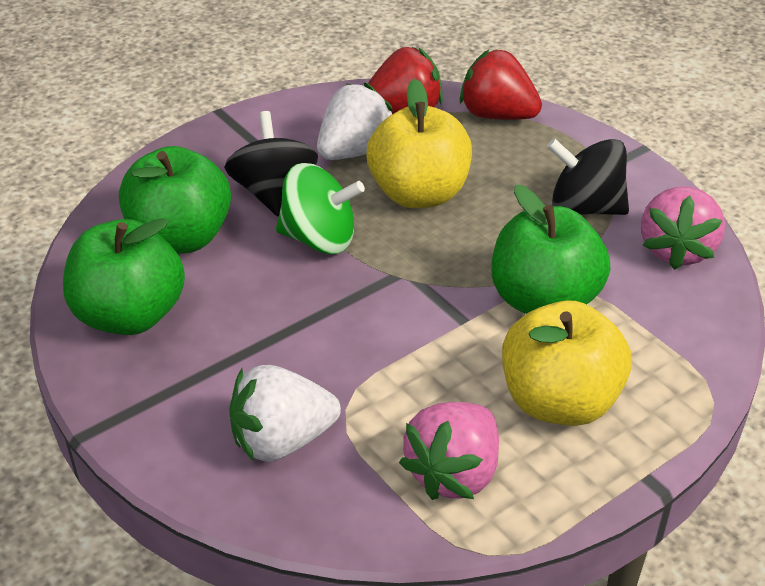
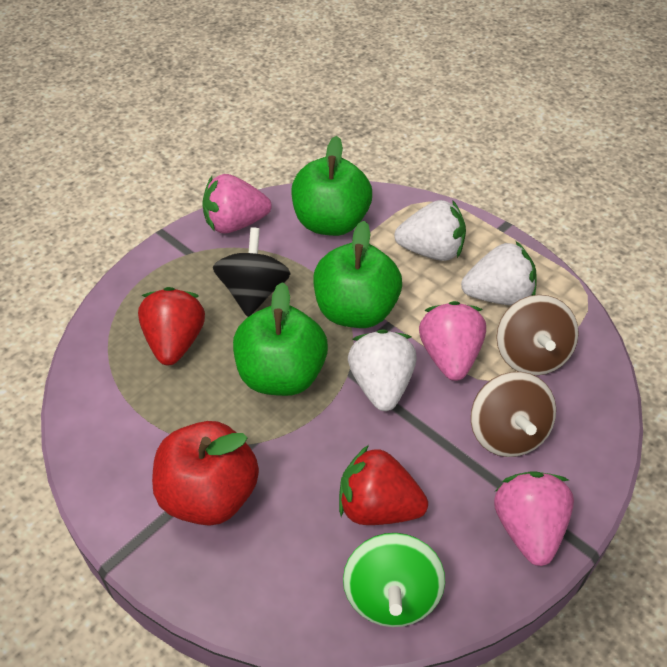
black spinning top: 2 -> 1
brown spinning top: 0 -> 2
pink strawberry: 2 -> 3
red apple: 0 -> 1
white strawberry: 2 -> 3
yellow apple: 2 -> 0

